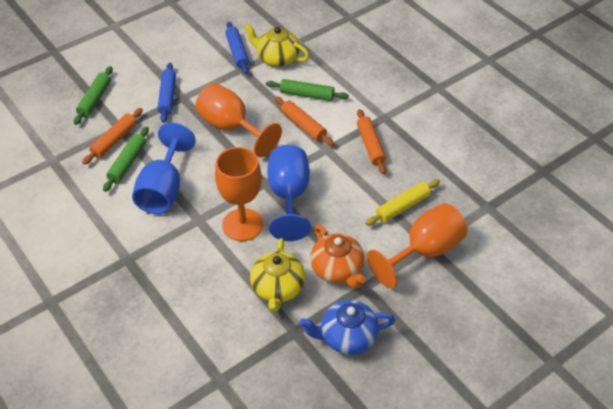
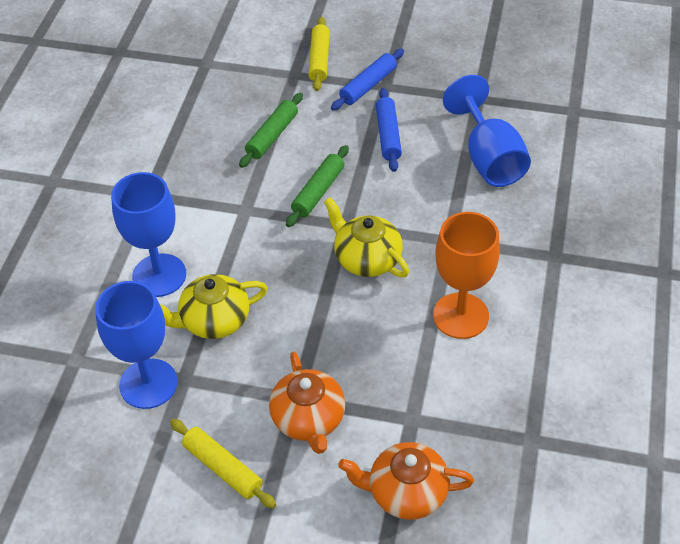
blue goblet: 2 -> 3
blue teapot: 1 -> 0
green rolling pin: 3 -> 2
orange goblet: 3 -> 1
orange rolling pin: 3 -> 0
orange teapot: 1 -> 2
yellow rolling pin: 1 -> 2

